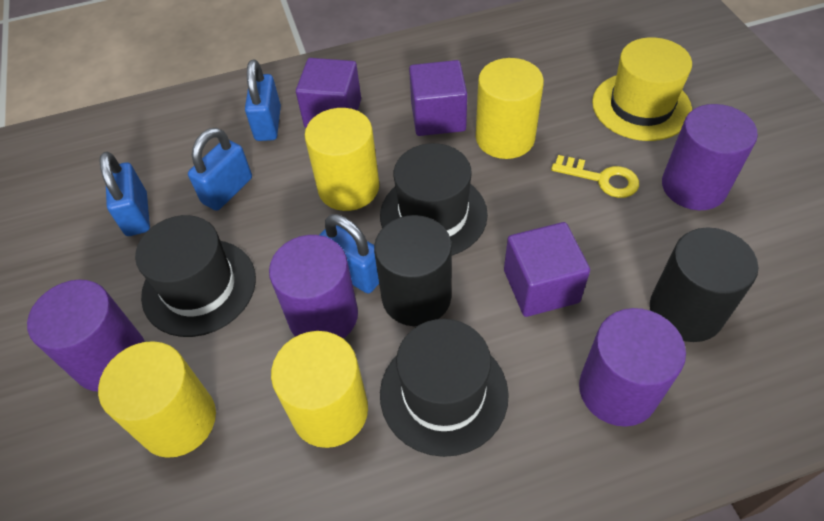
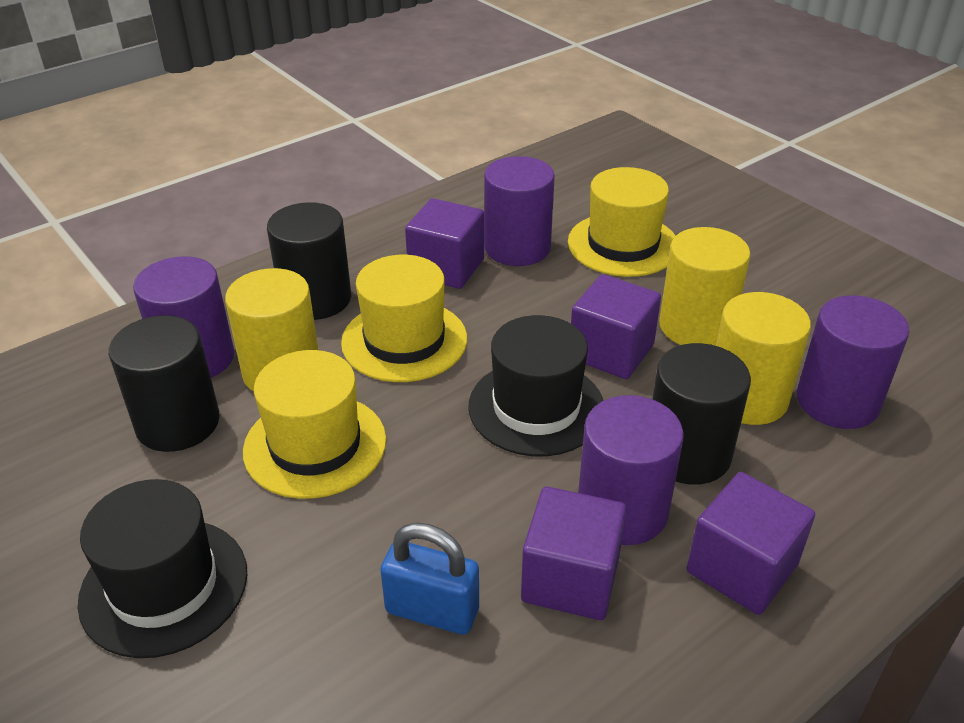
black cylinder: 2 -> 3
black hat: 3 -> 2
blue padlock: 4 -> 1
purple cube: 3 -> 4
yellow cylinder: 4 -> 3
yellow hat: 1 -> 3
yellow key: 1 -> 0

